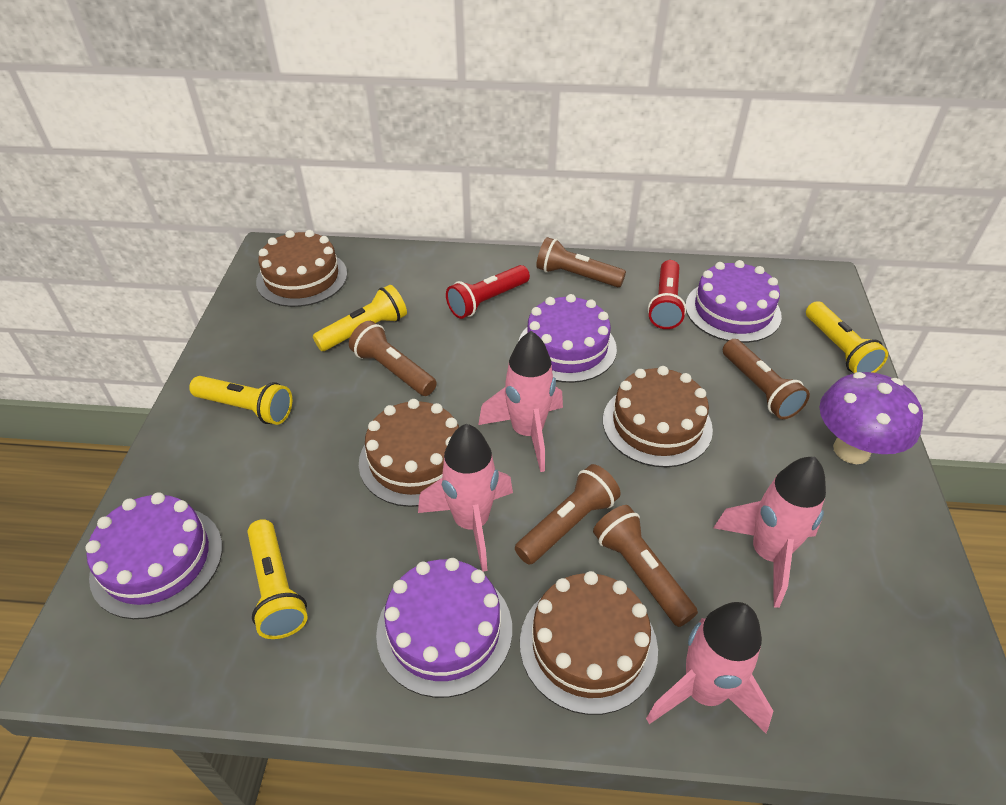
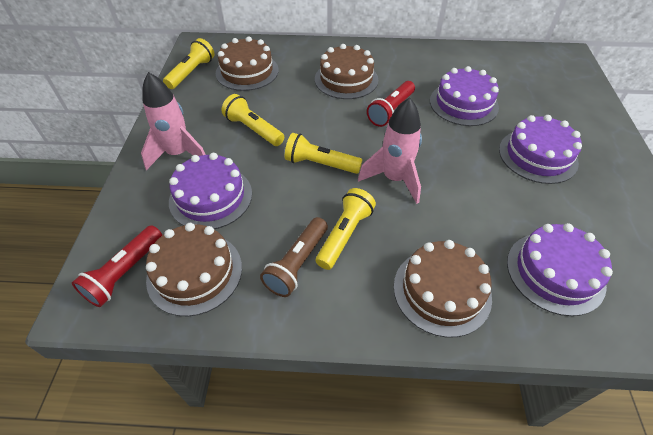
brown flashlight: 5 -> 1
pink rocket: 4 -> 2
purple mushroom: 1 -> 0

